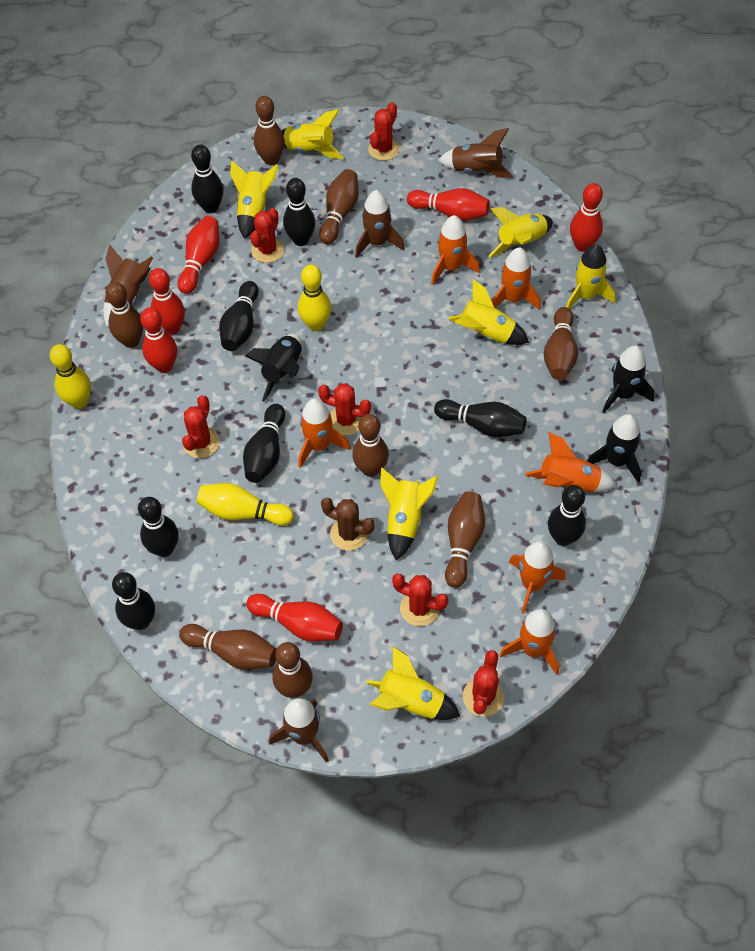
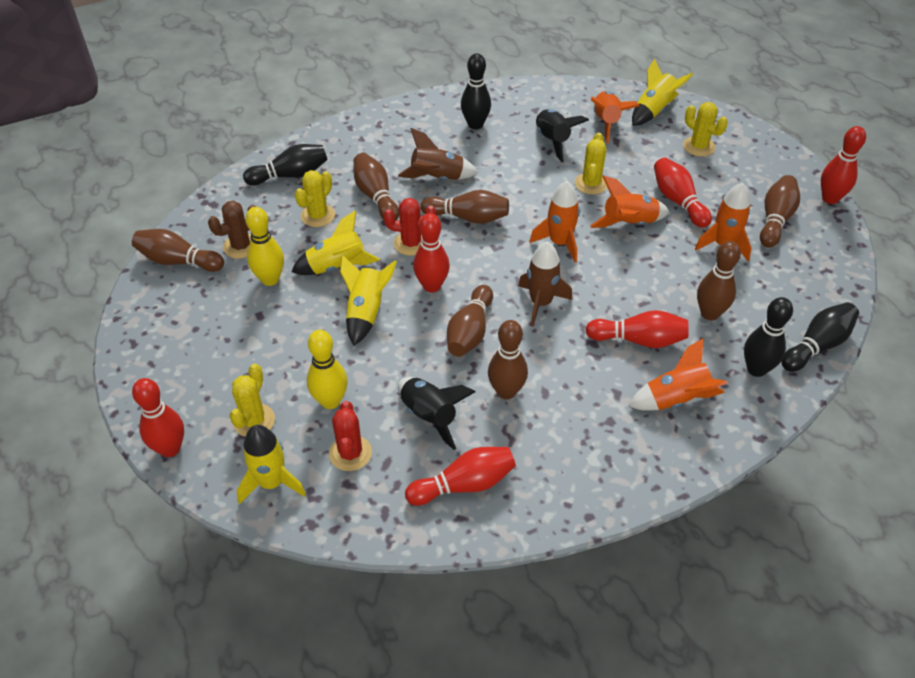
black bowling pin: 8 -> 4
black rocket: 3 -> 2
brown bowling pin: 8 -> 7
brown rocket: 4 -> 2
orange rocket: 6 -> 5
red cactus: 6 -> 2
yellow bowling pin: 3 -> 2
yellow cactus: 0 -> 4
yellow rocket: 7 -> 4

